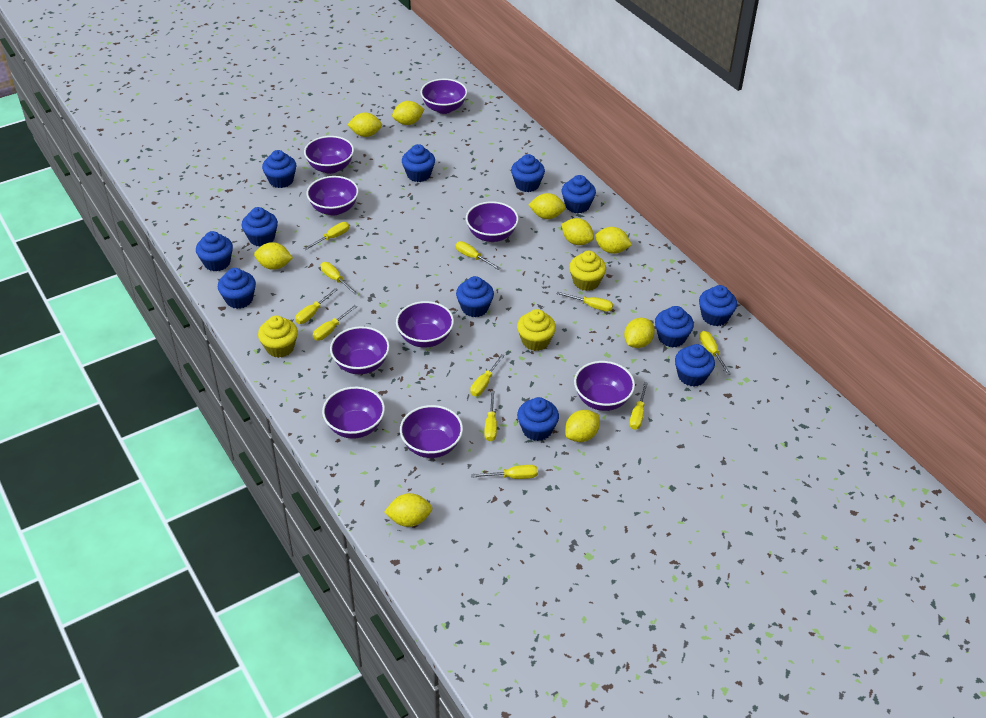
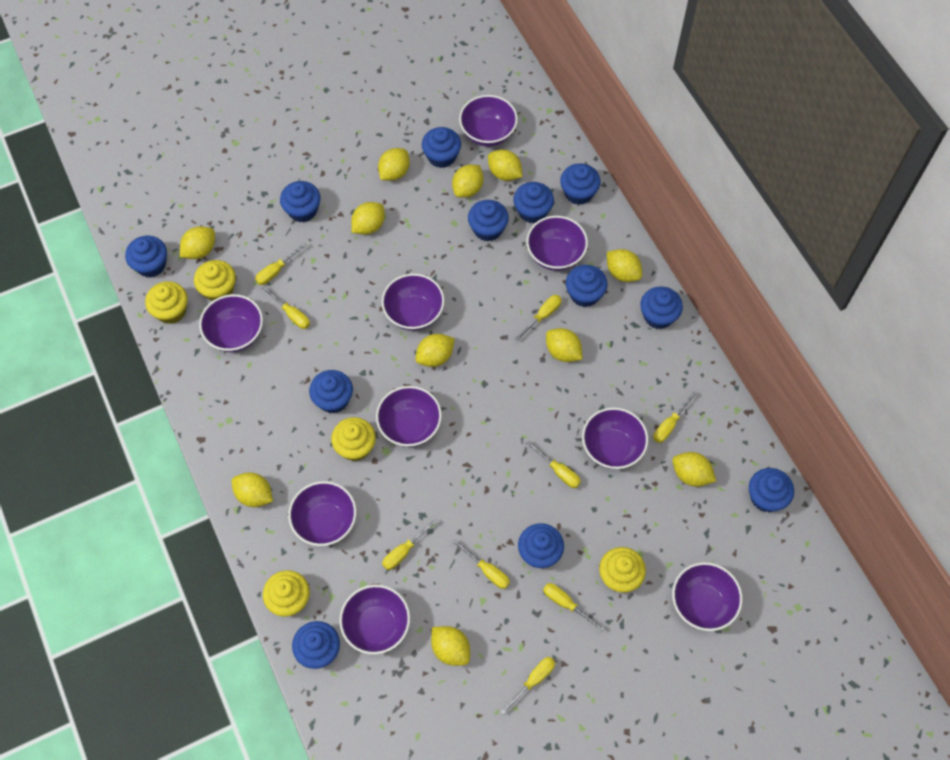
yellow cupcake: 3 -> 5
yellow lemon: 9 -> 11
yellow screwdriver: 11 -> 9

